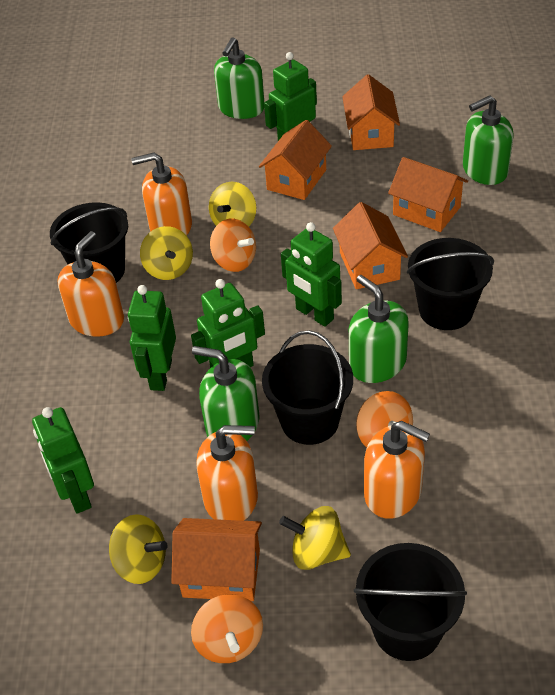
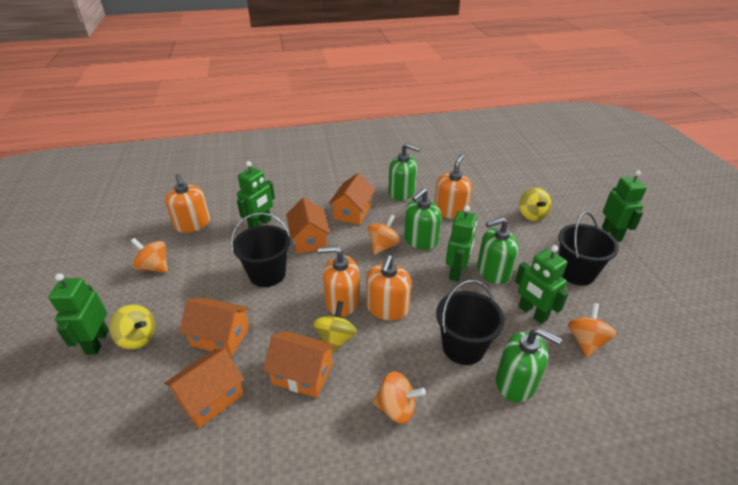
black bucket: 4 -> 3
orange spinning top: 3 -> 4
yellow spinning top: 4 -> 3

